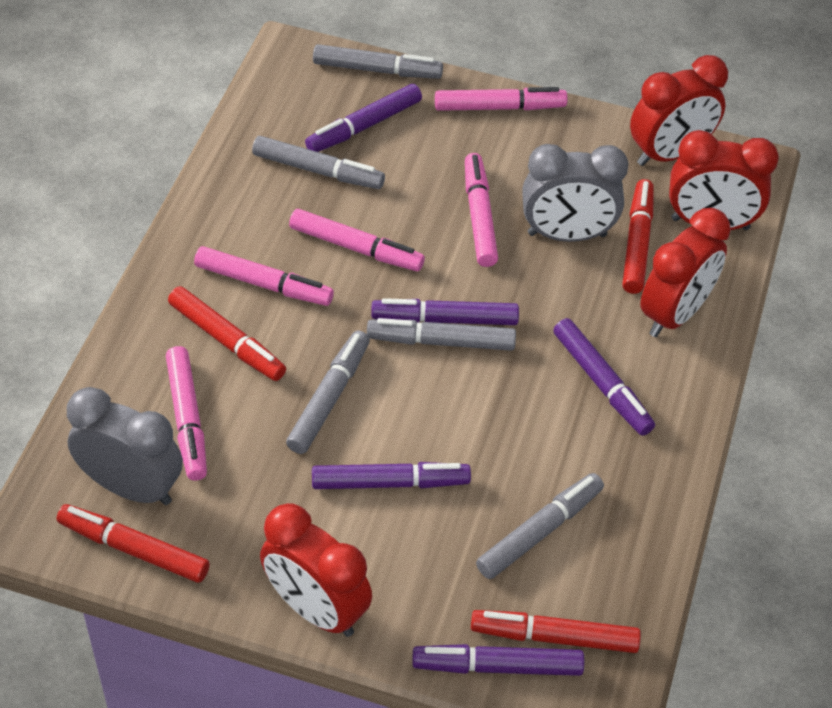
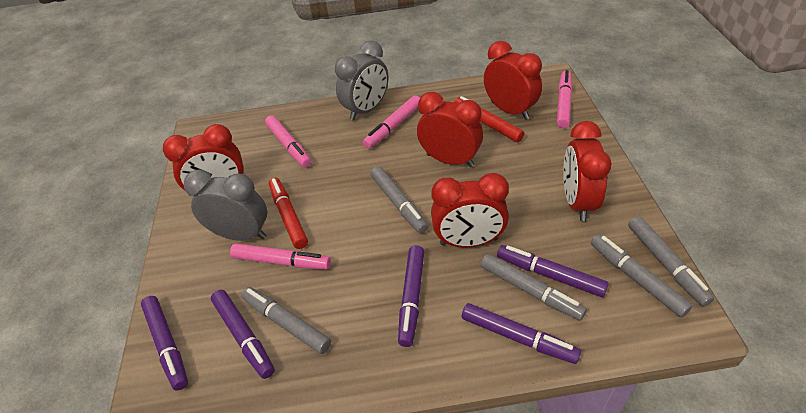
pink marker: 5 -> 4
red clock: 4 -> 5
red marker: 4 -> 2

